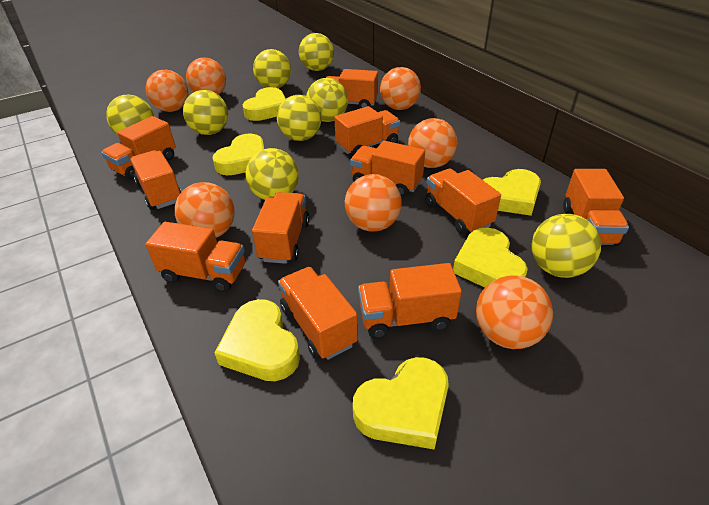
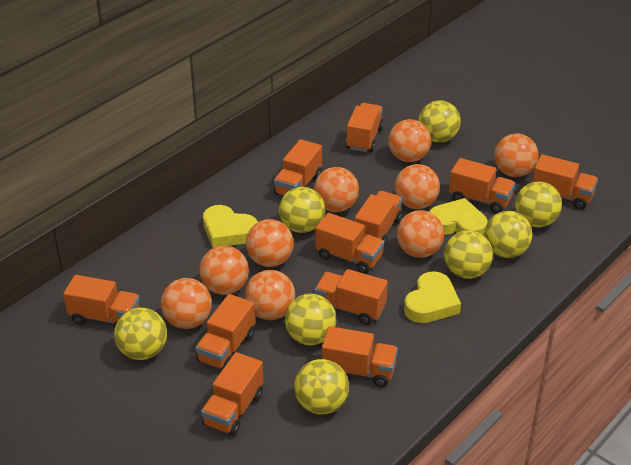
orange ball: 7 -> 9
yellow heart: 6 -> 3

